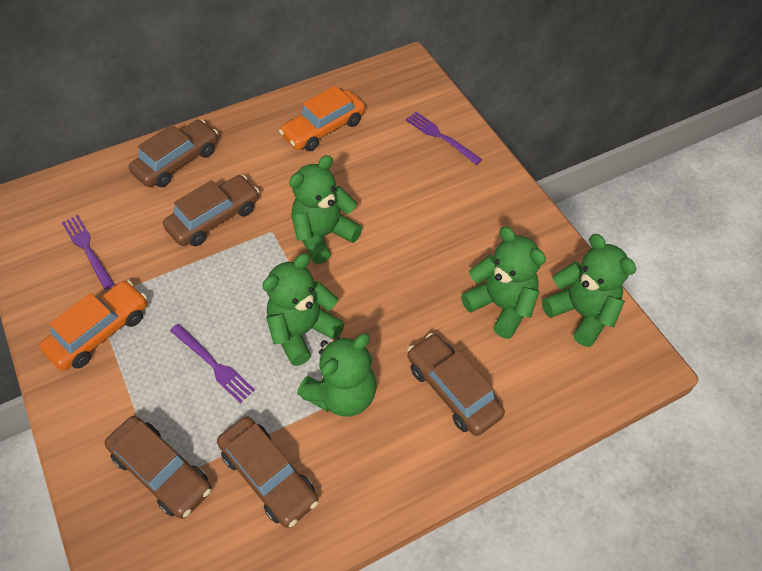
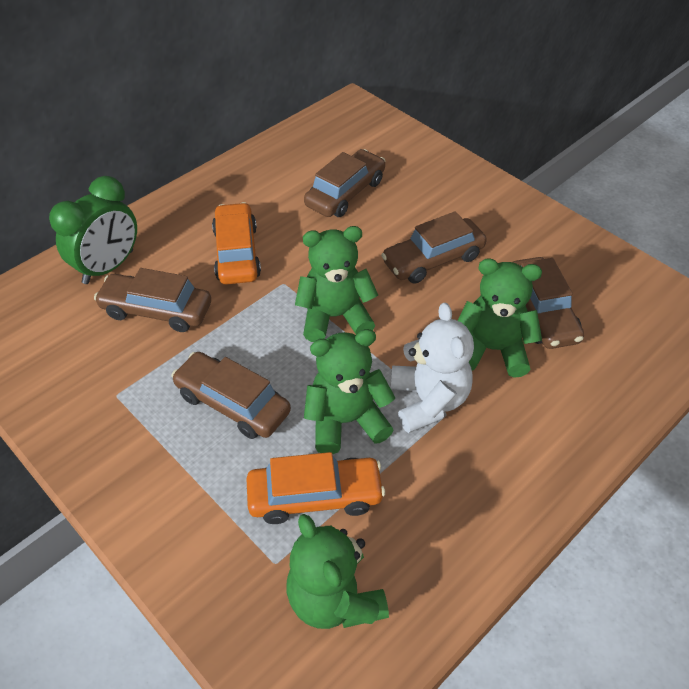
green clock: 0 -> 1
green teddy bear: 5 -> 4
purple fork: 3 -> 0
white teddy bear: 0 -> 1

